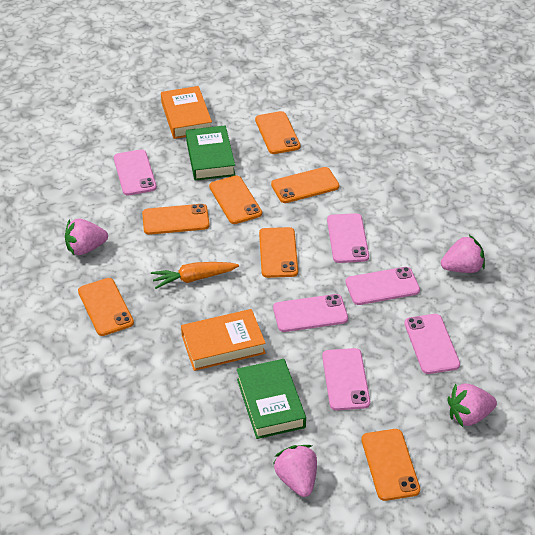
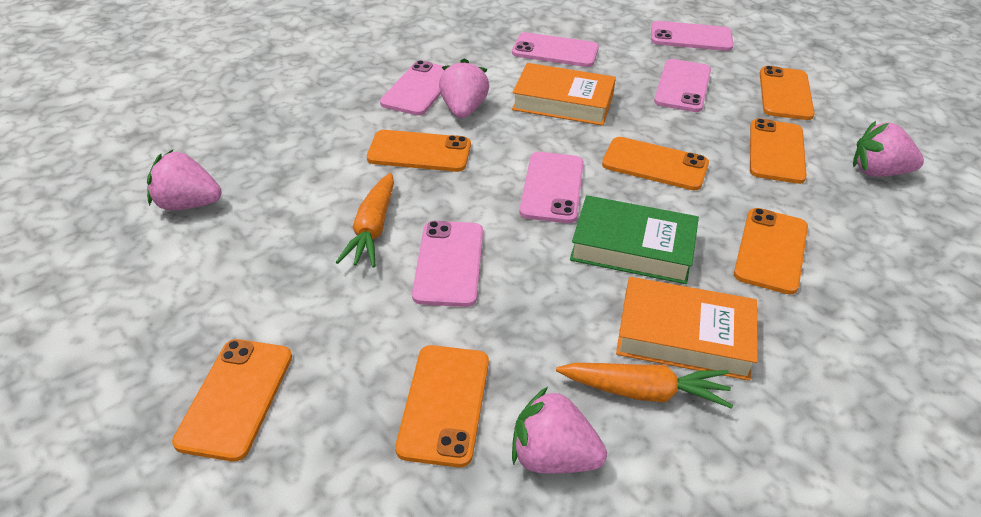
green book: 2 -> 1
orange carrot: 1 -> 2

